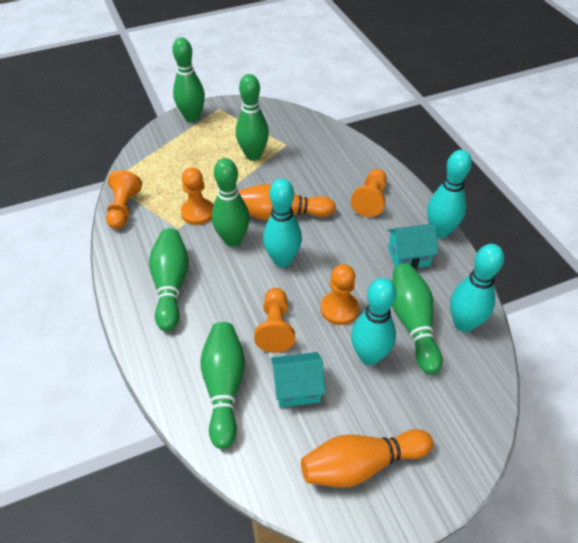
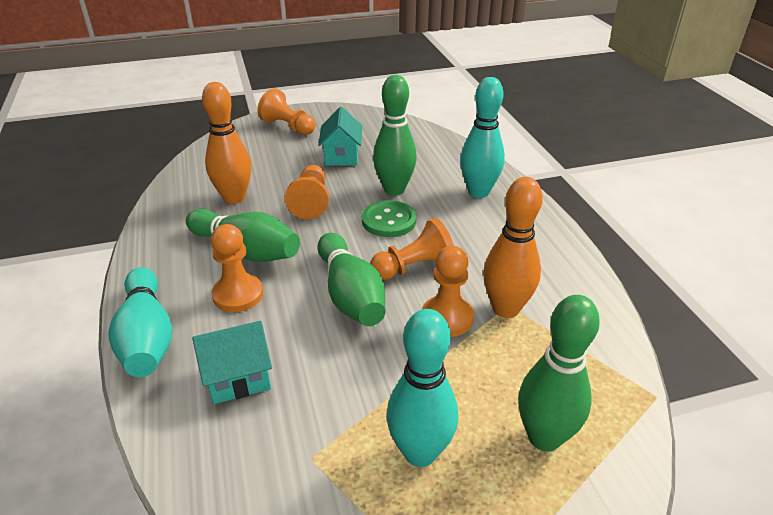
green bowling pin: 6 -> 4
green button: 0 -> 1
turquoise bowling pin: 4 -> 3

